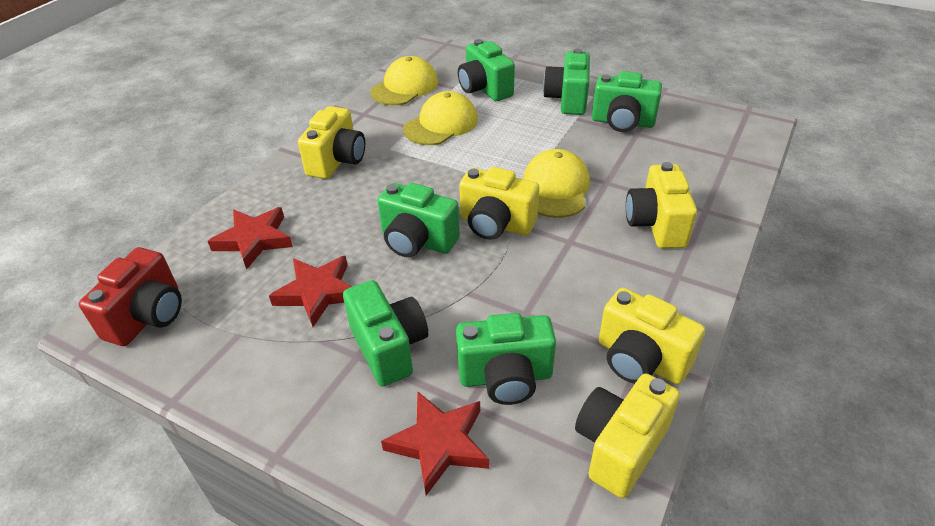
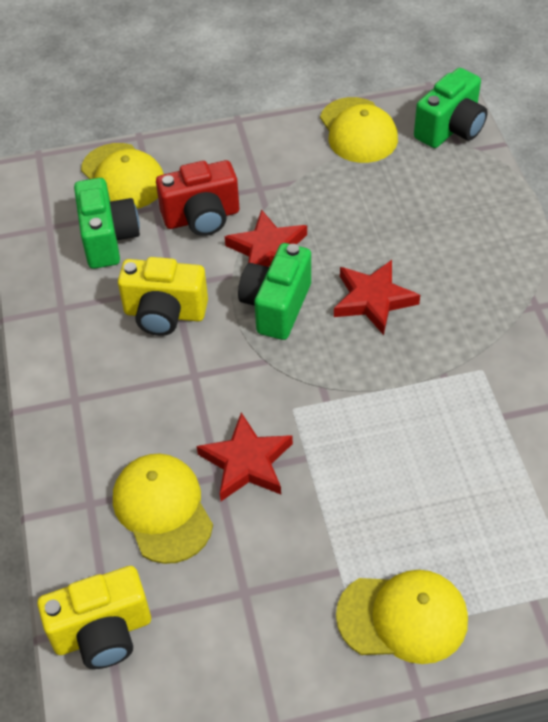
green camera: 6 -> 3
yellow camera: 5 -> 2
yellow cap: 3 -> 4

